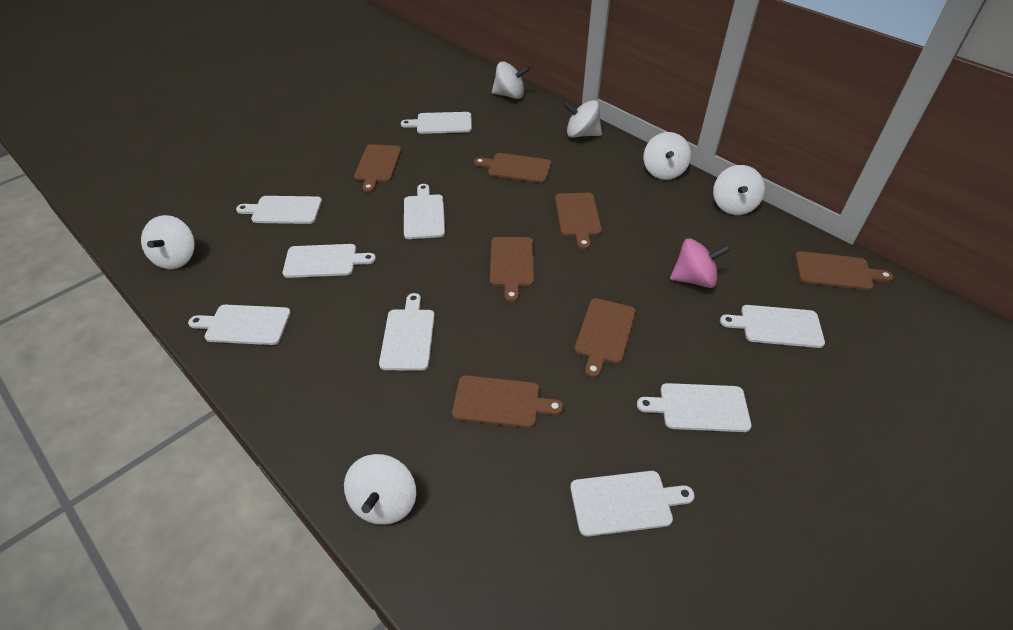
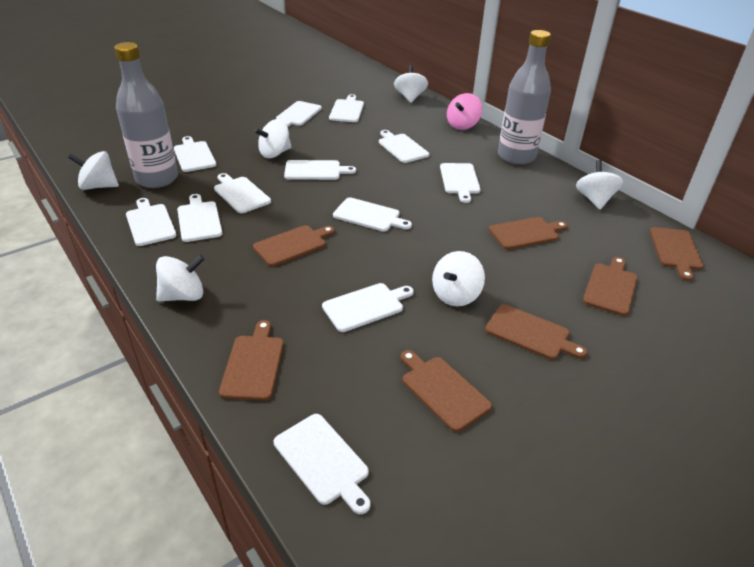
grey bottle: 0 -> 2
white cutting board: 9 -> 12

